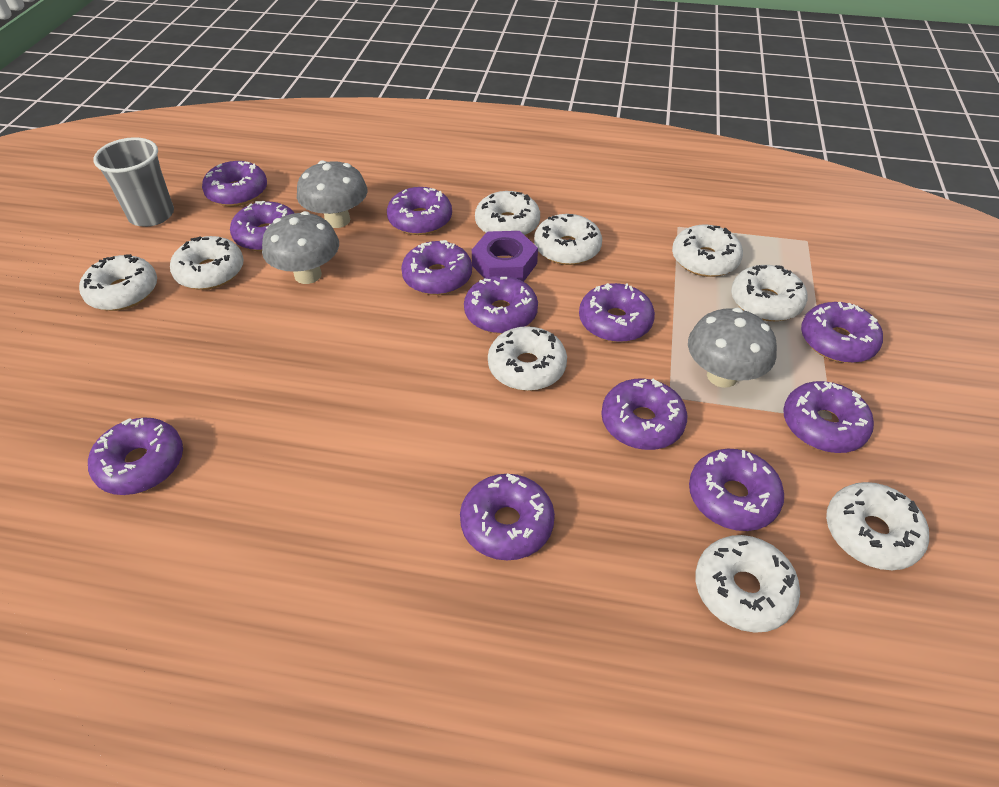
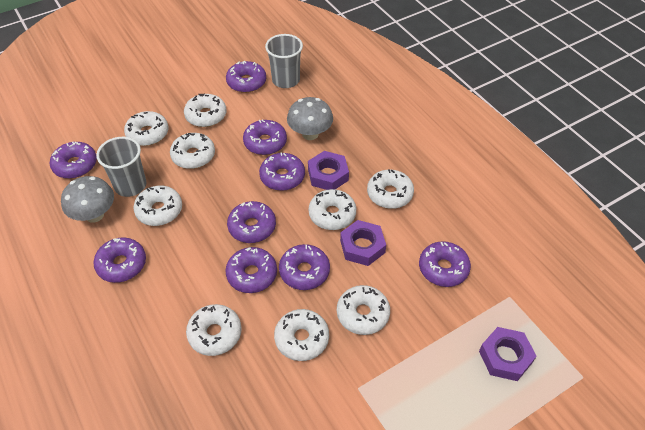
grey cup: 1 -> 2
grey mushroom: 3 -> 2
purple donut: 12 -> 9
purple nut: 1 -> 3

